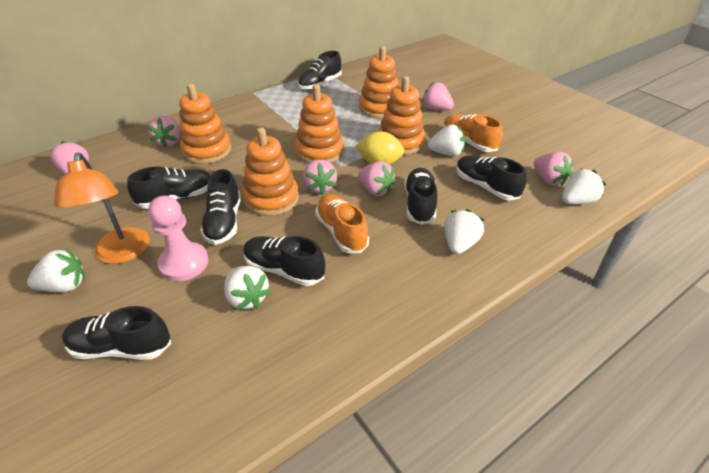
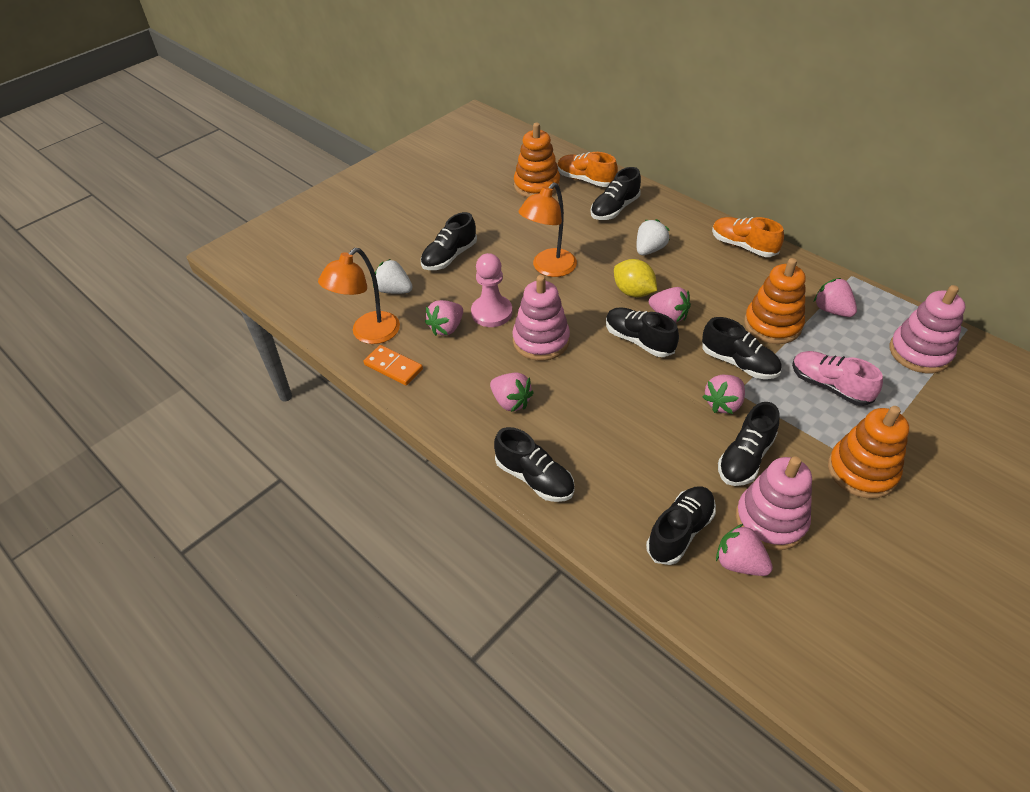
orange domino: 0 -> 1
orange lamp: 1 -> 2
orange stacking toy: 5 -> 3
pink shoe: 0 -> 1
pink stacking toy: 0 -> 3
white strawberry: 5 -> 2

